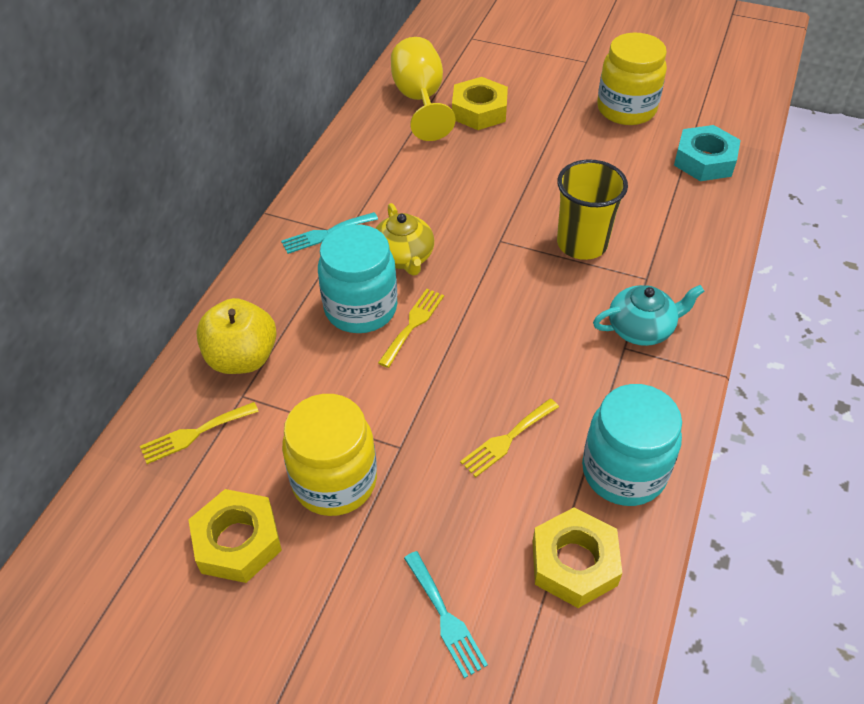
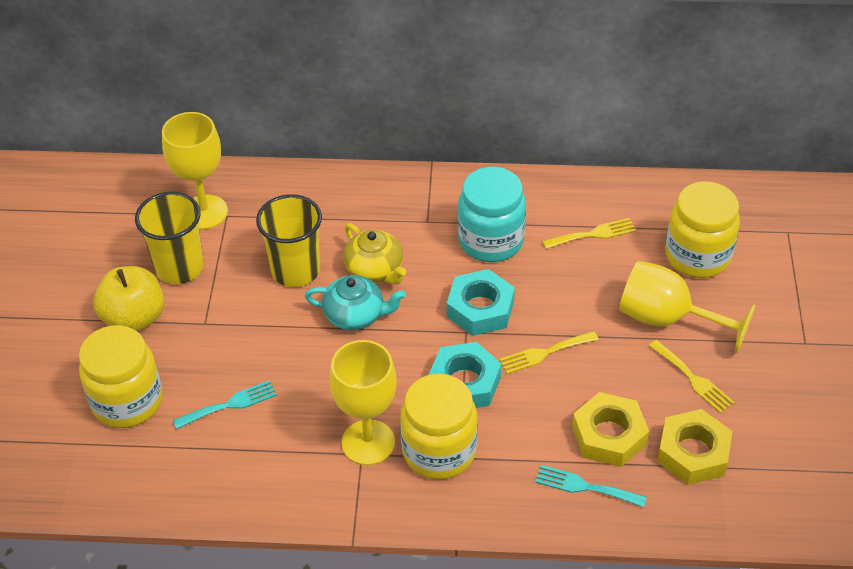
turquoise jar: 2 -> 1
turquoise nut: 1 -> 2
yellow cup: 1 -> 2
yellow goblet: 1 -> 3
yellow jar: 2 -> 3
yellow nut: 3 -> 2

